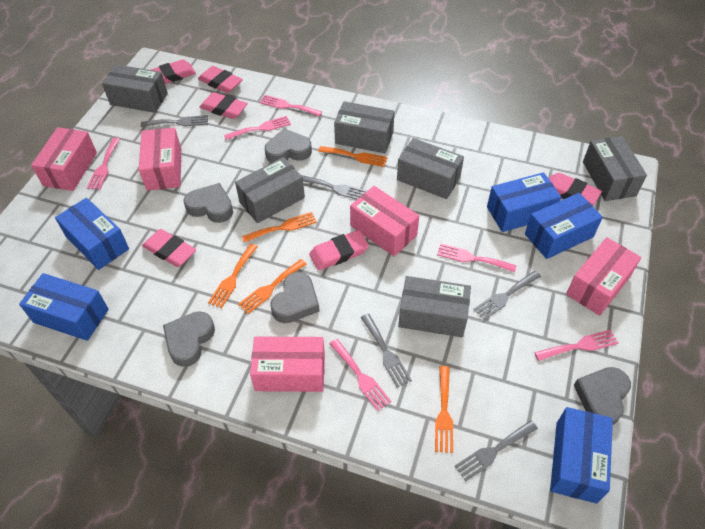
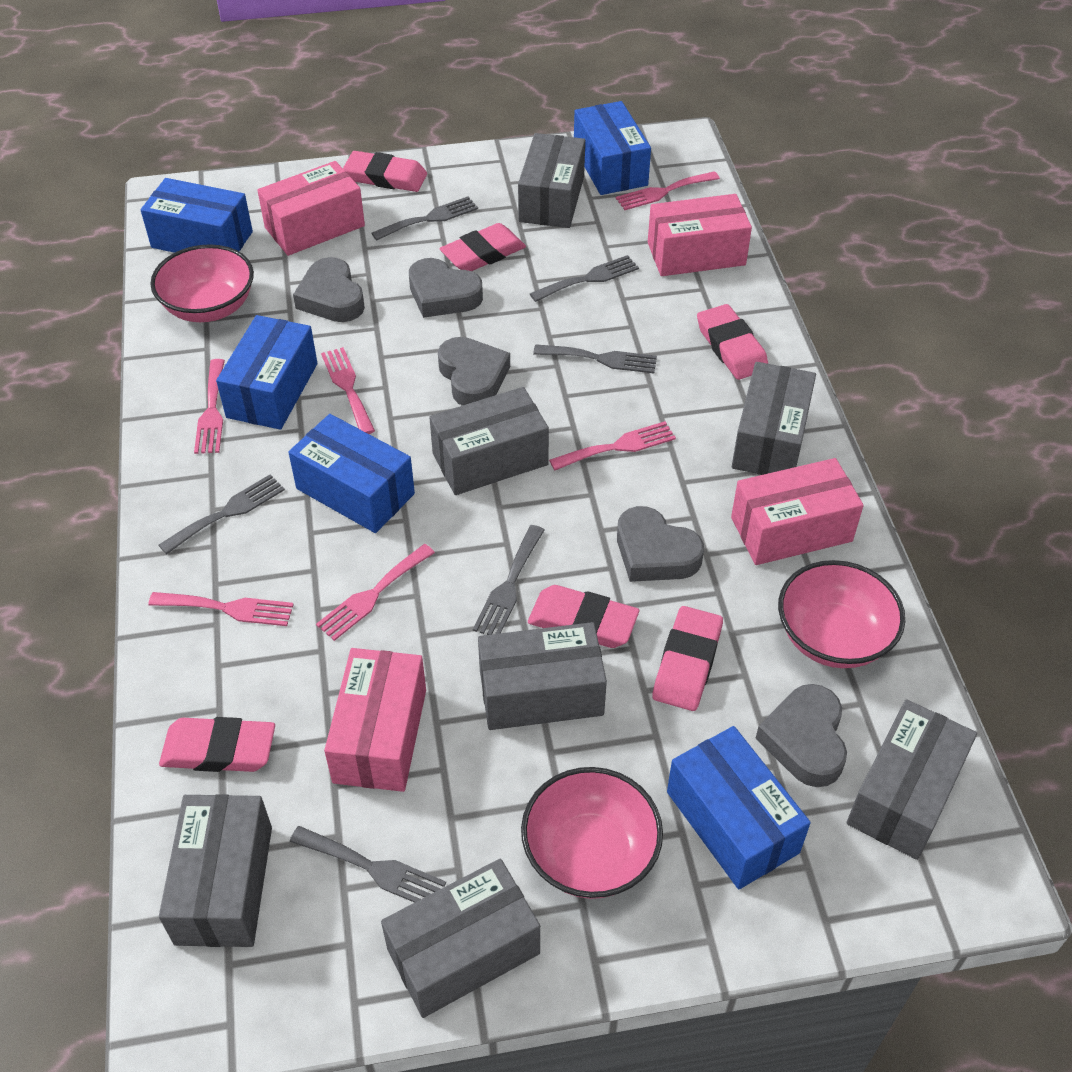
grey box: 6 -> 7
grey fork: 5 -> 6
orange fork: 5 -> 0
pink bowl: 0 -> 3
pink box: 5 -> 4

